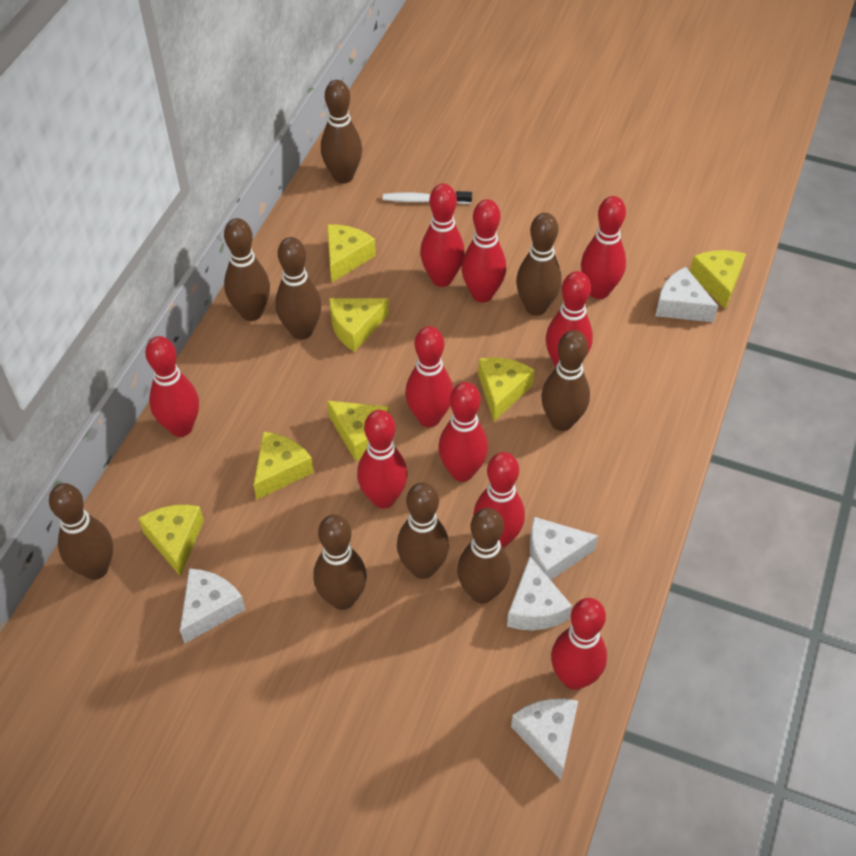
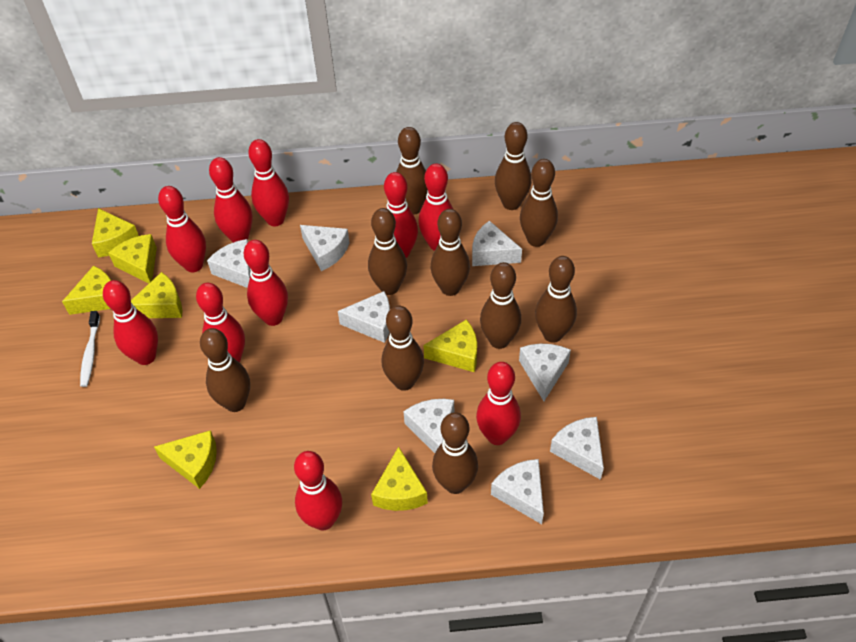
brown bowling pin: 9 -> 10
white cheese: 5 -> 8

